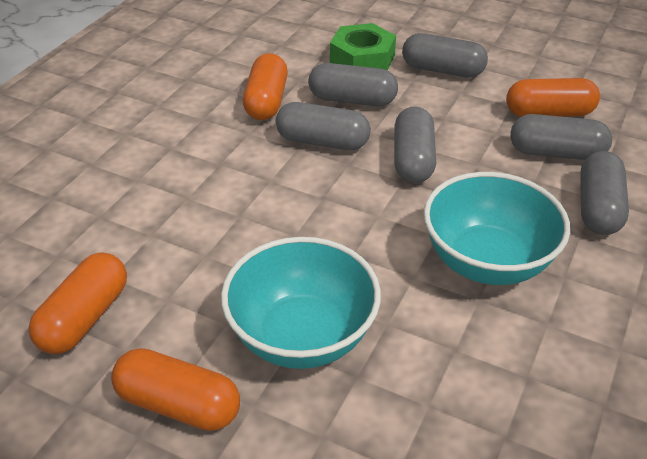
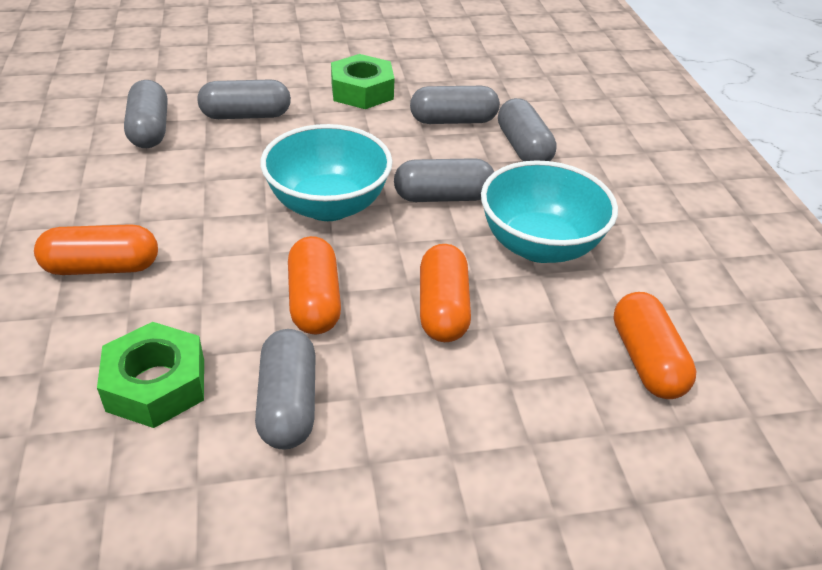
green nut: 1 -> 2

